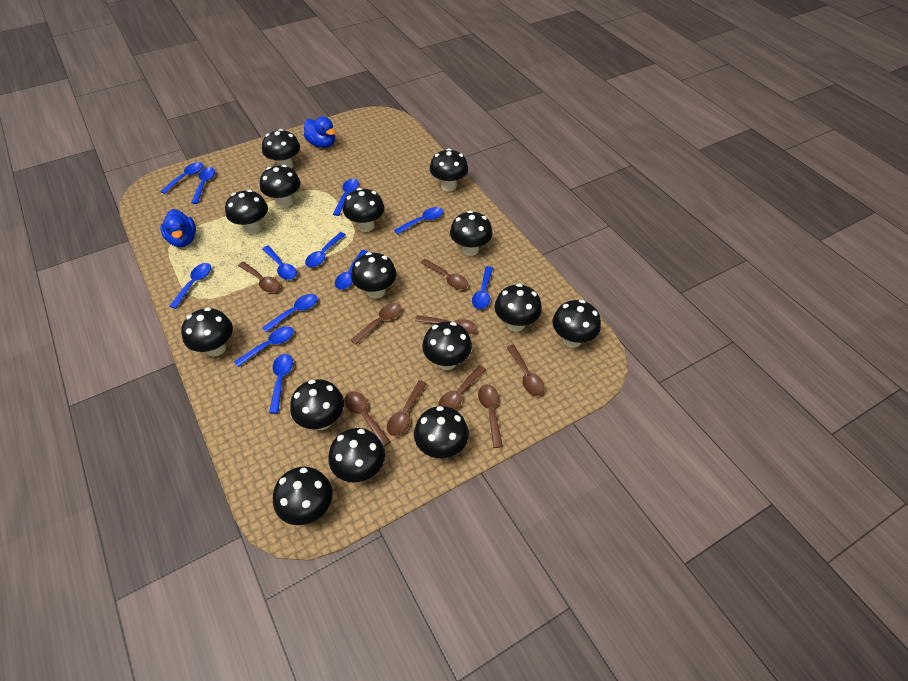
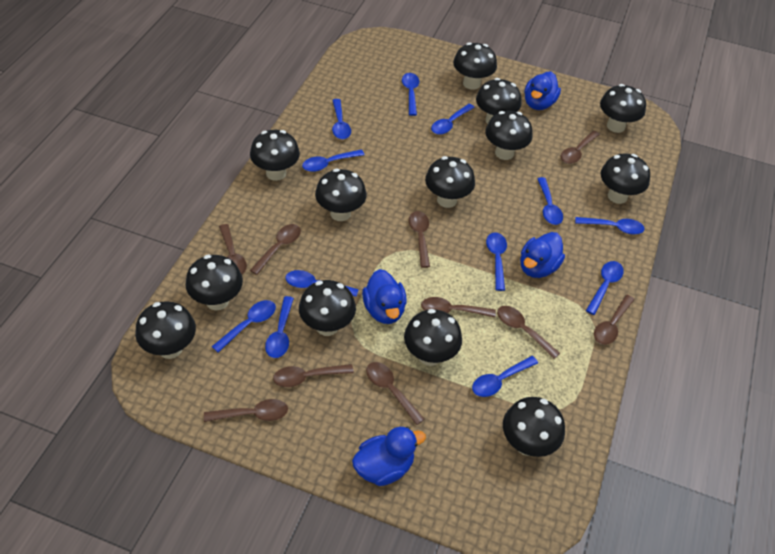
black mushroom: 15 -> 13
blue duck: 2 -> 4
brown spoon: 9 -> 10

